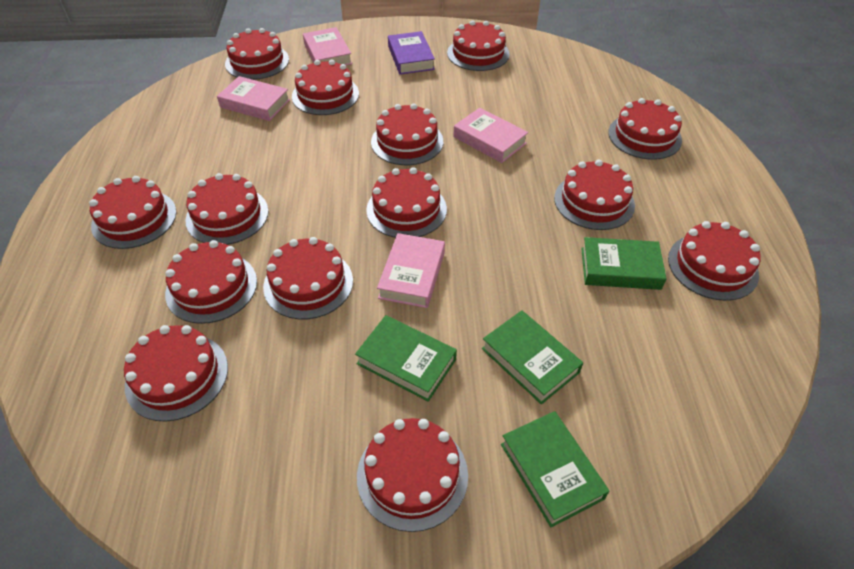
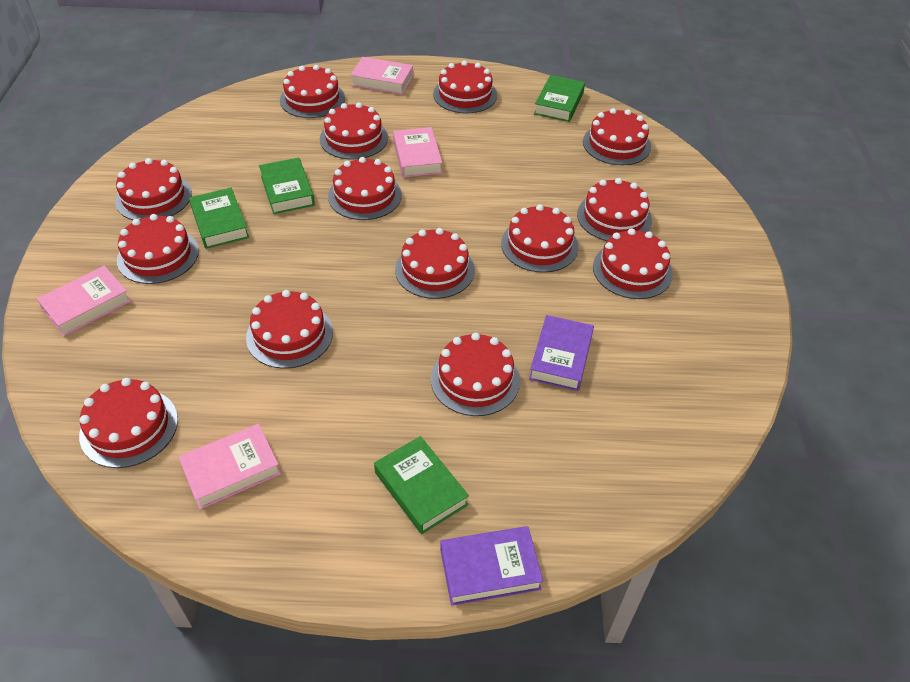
purple book: 1 -> 2

